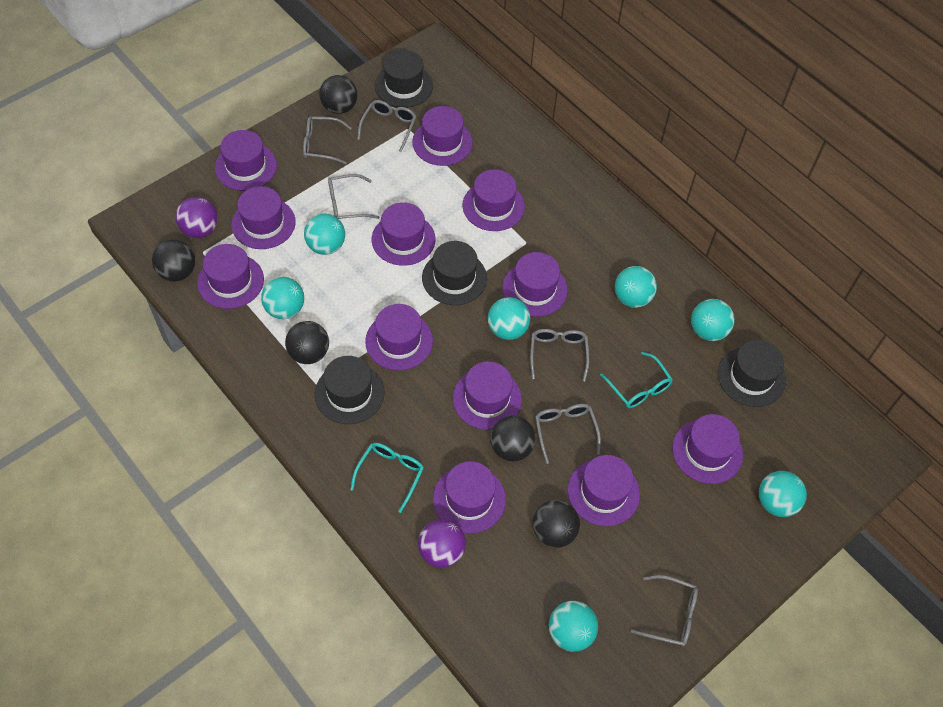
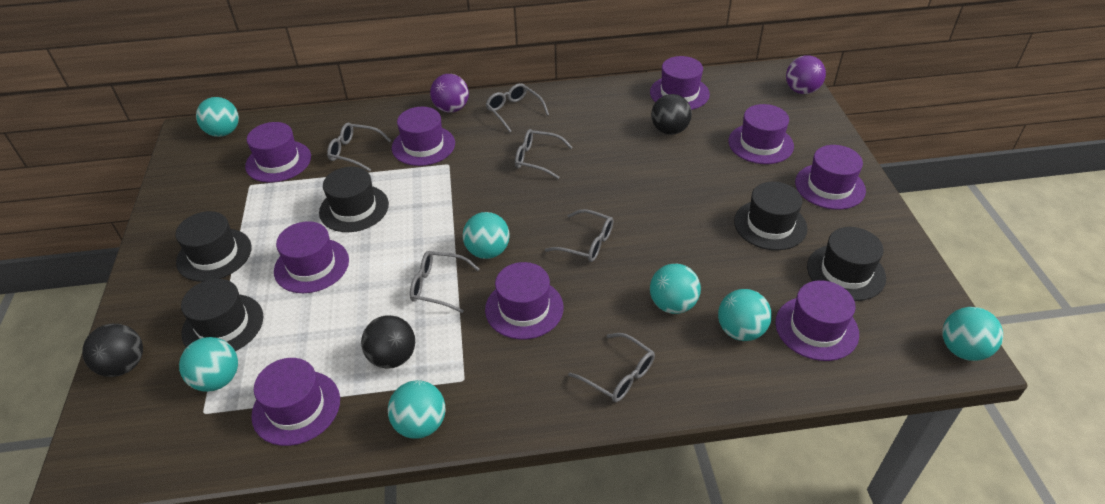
black ball: 5 -> 3
black hat: 4 -> 5
purple hat: 12 -> 9
turquoise glasses: 2 -> 0

